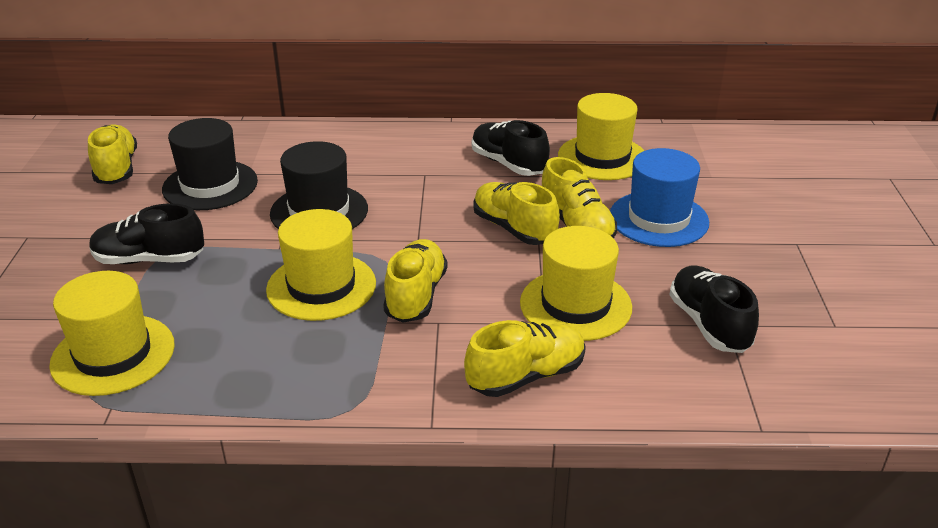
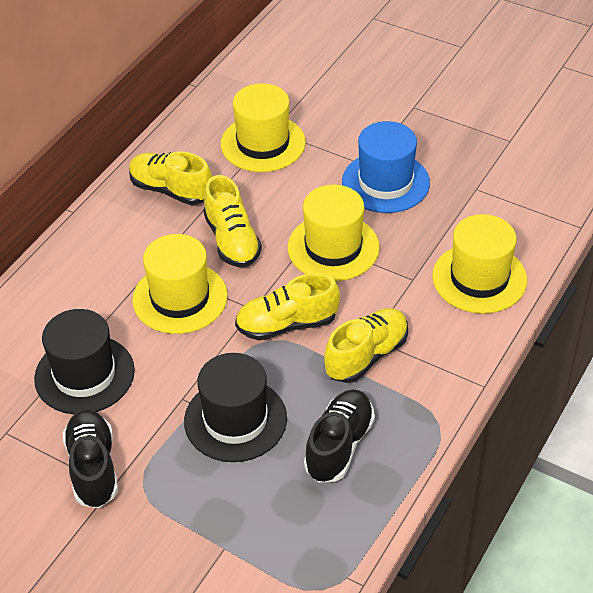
black shoe: 3 -> 2
yellow shoe: 5 -> 4

